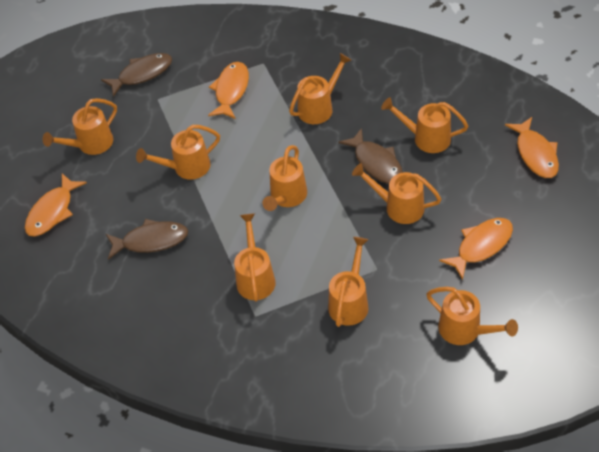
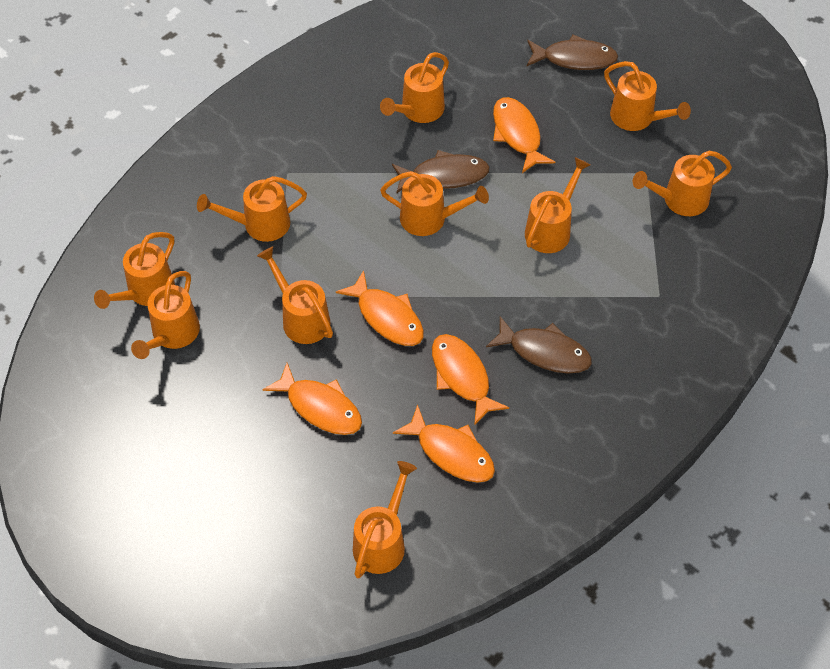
orange fish: 4 -> 5
orange watering can: 9 -> 10

